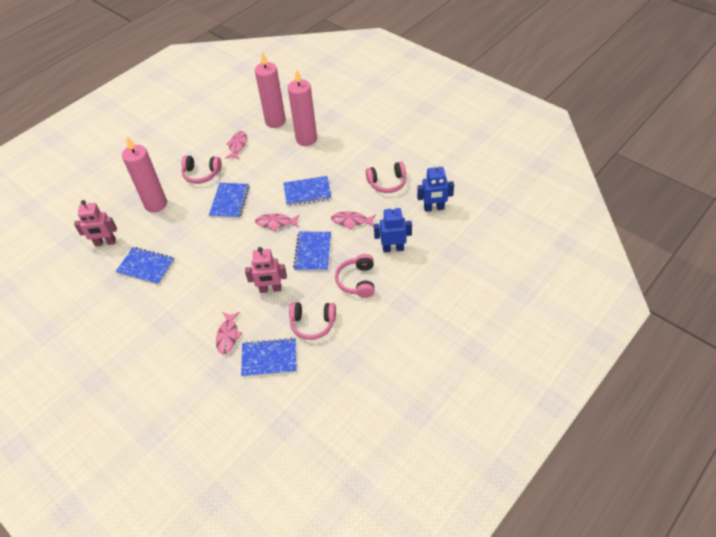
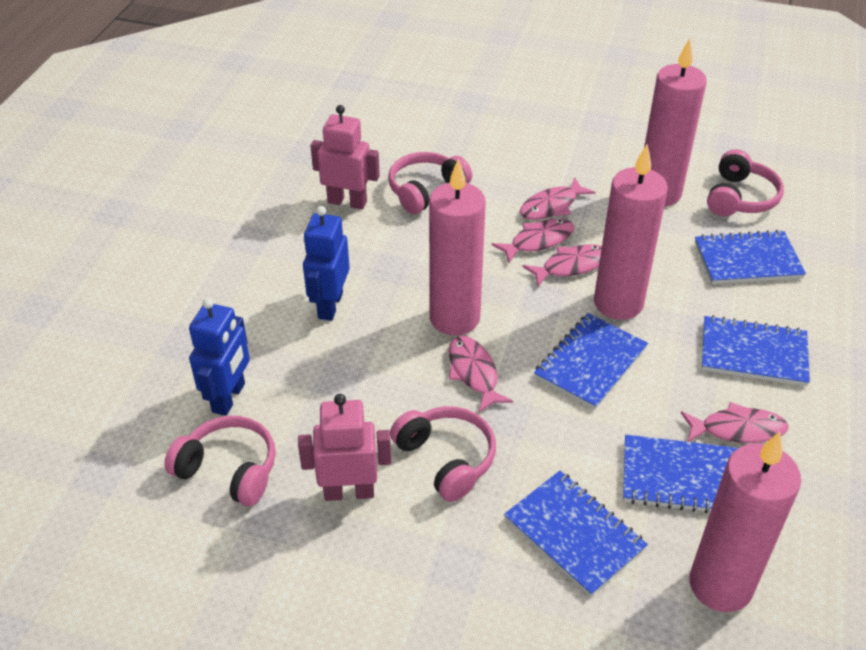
pink candle: 3 -> 4
pink fish: 4 -> 5

